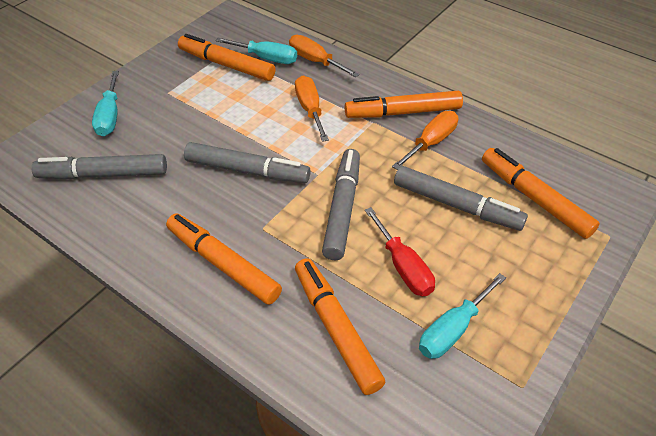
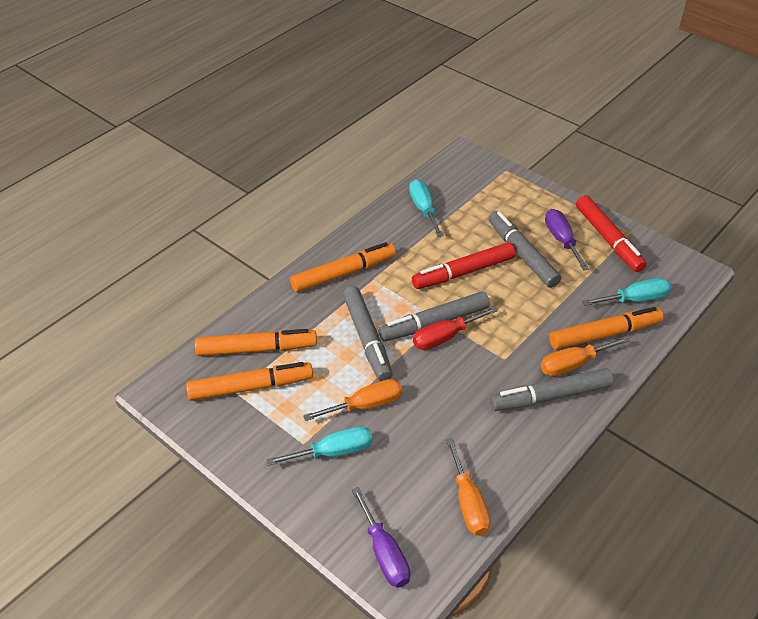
orange marker: 5 -> 4
purple screwdriver: 0 -> 2
red marker: 0 -> 2

